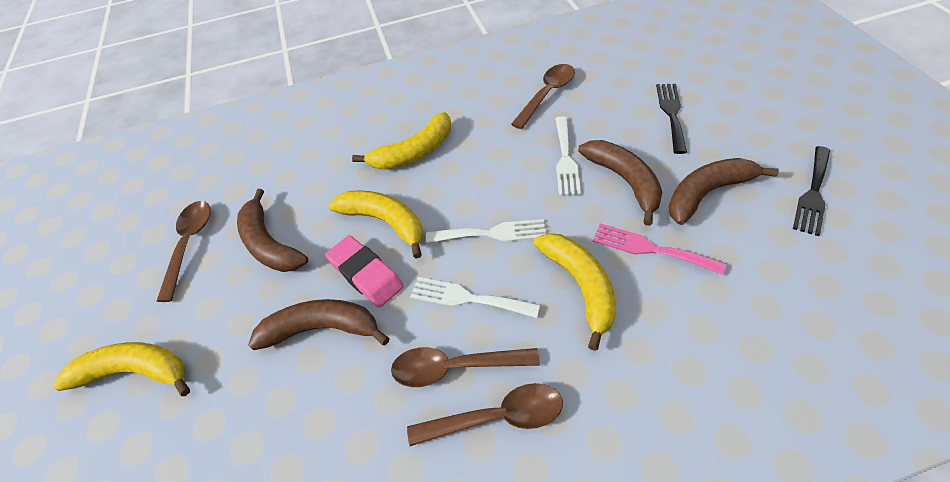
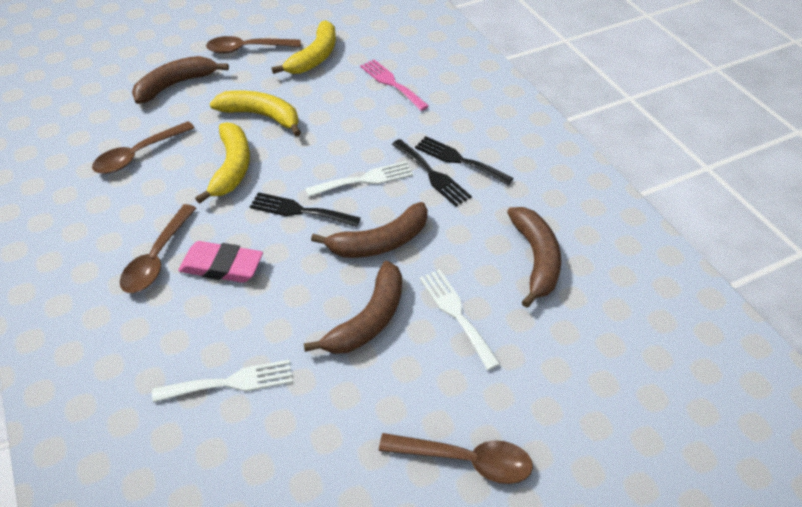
black fork: 2 -> 3
yellow banana: 4 -> 3

